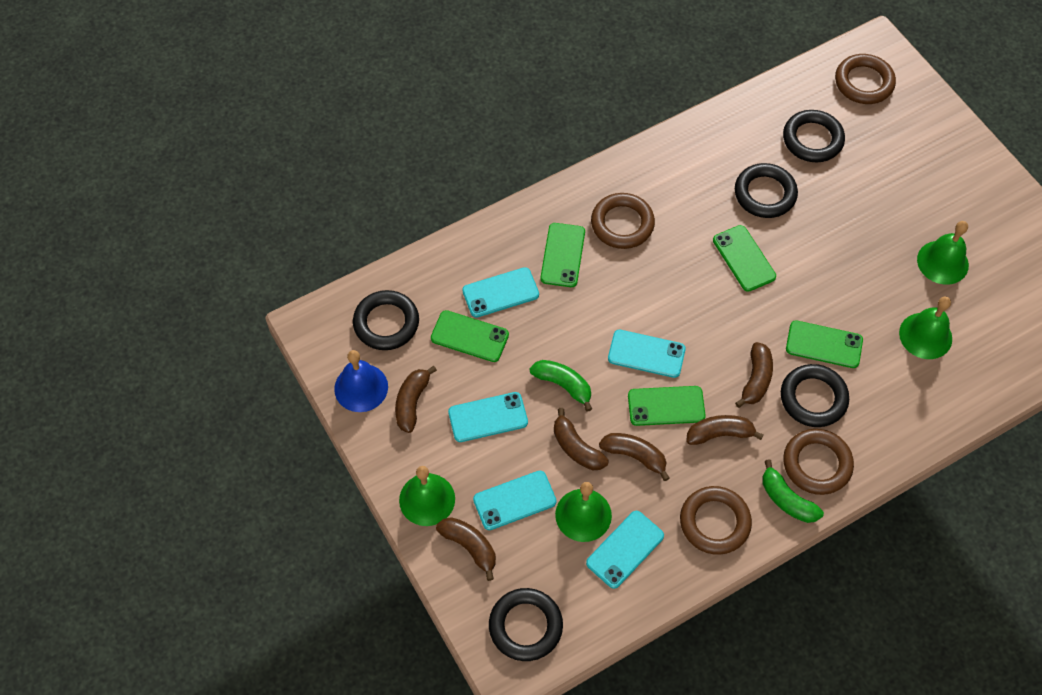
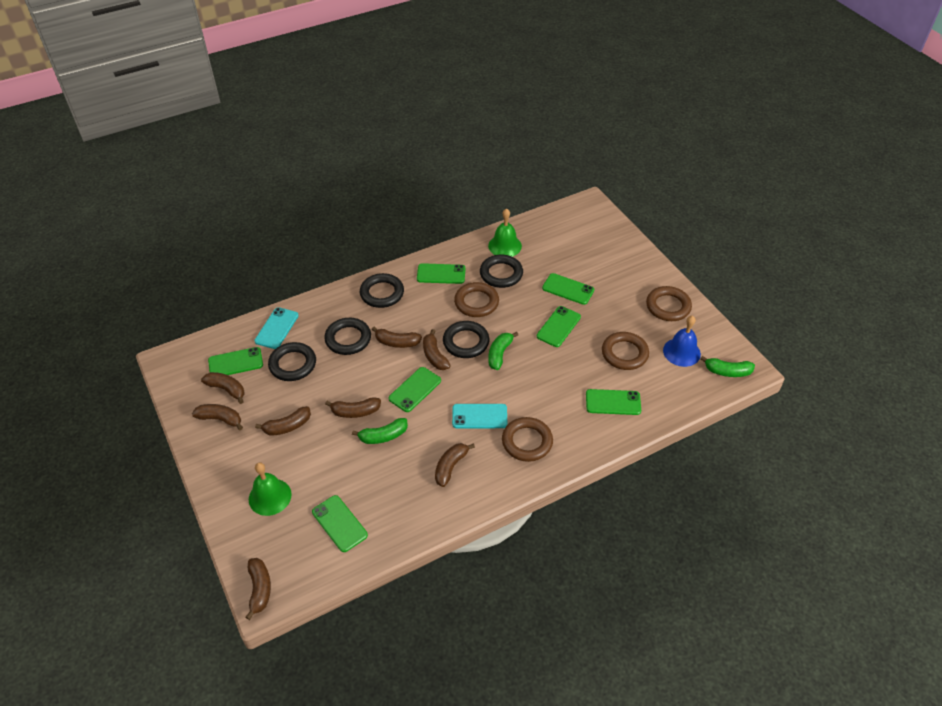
brown banana: 6 -> 8
green banana: 2 -> 3
green bell: 4 -> 2
green phone: 5 -> 7
turquoise phone: 5 -> 2

